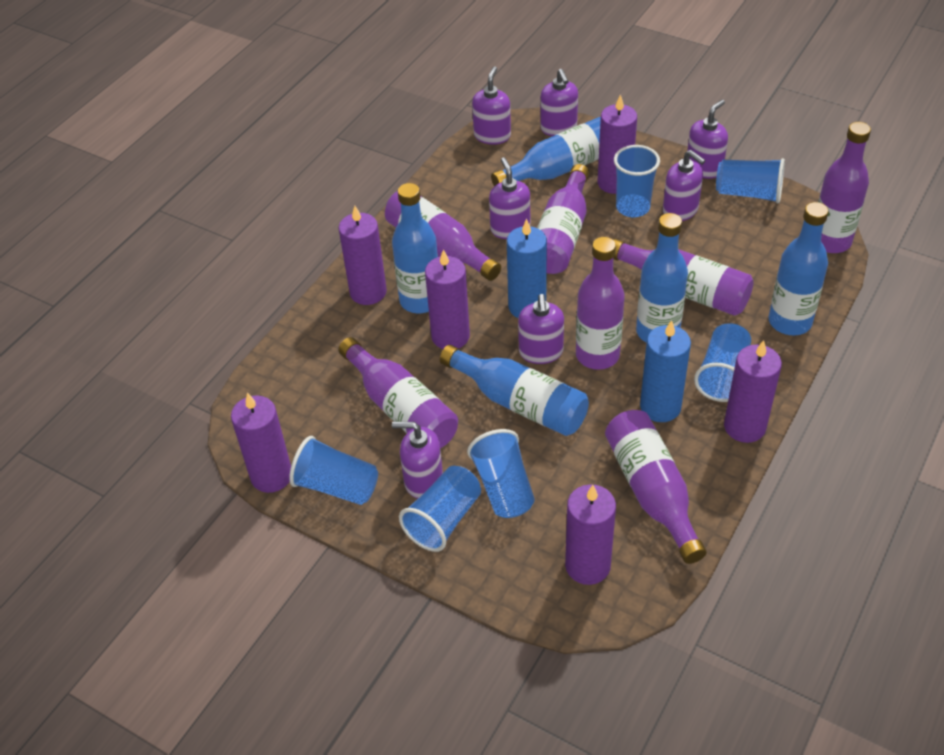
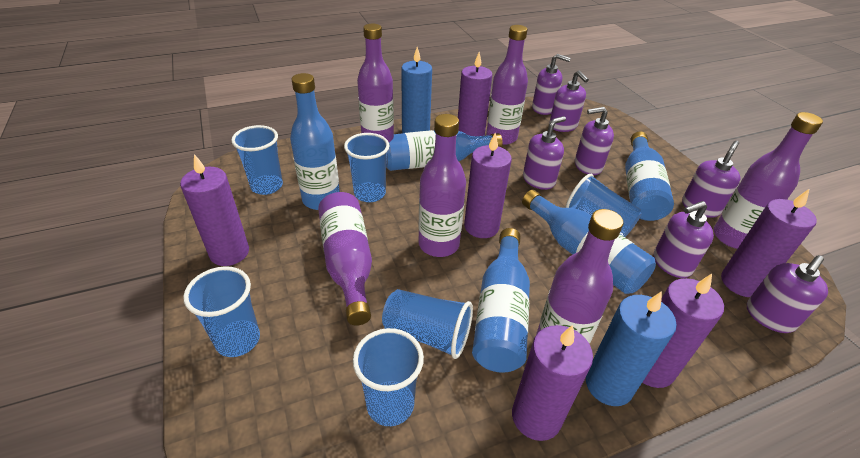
purple bottle: 7 -> 6

